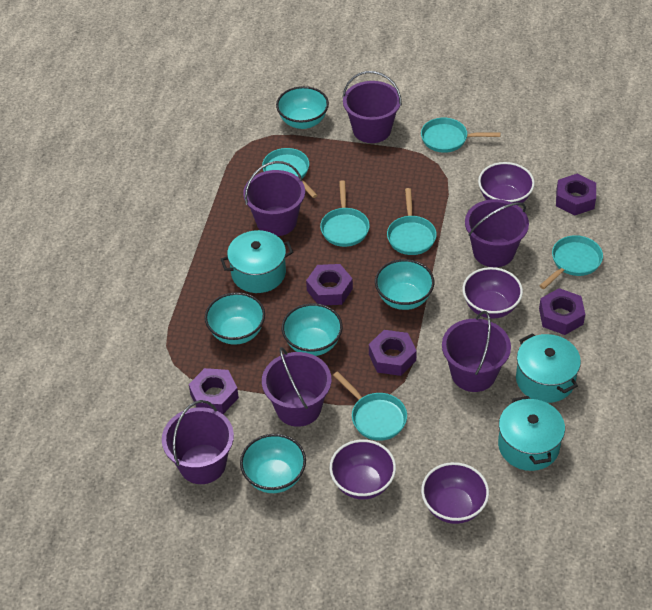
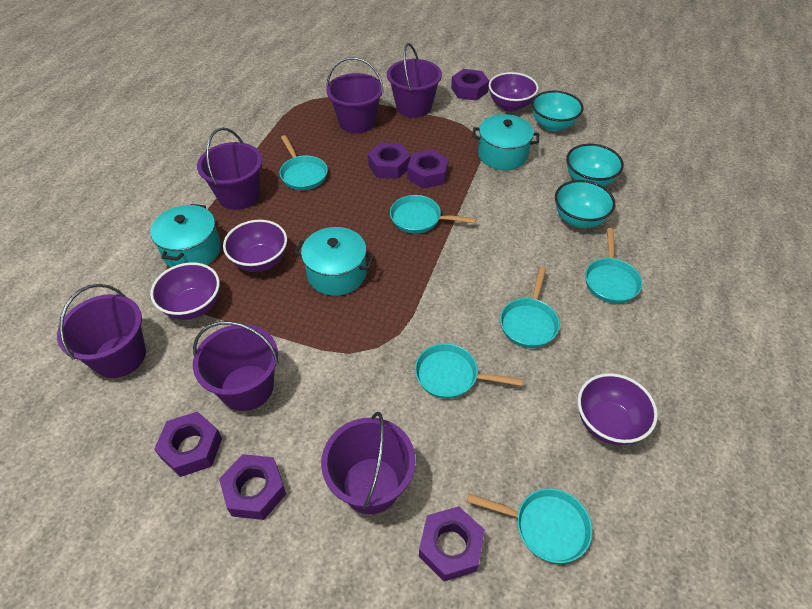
purple nut: 5 -> 6
turquoise bowl: 5 -> 3

